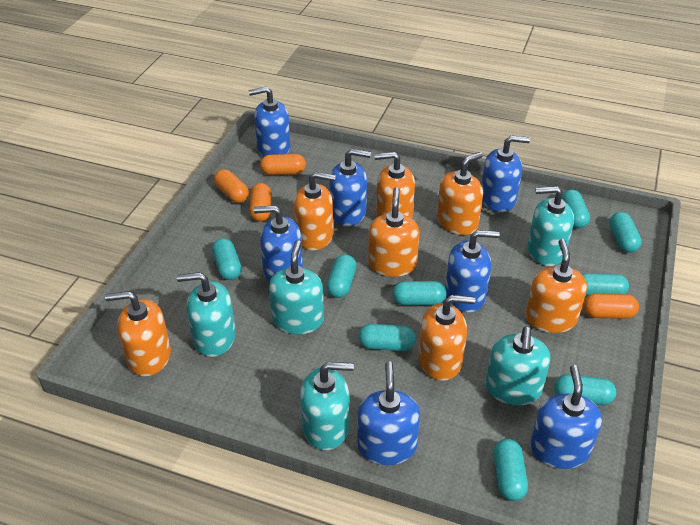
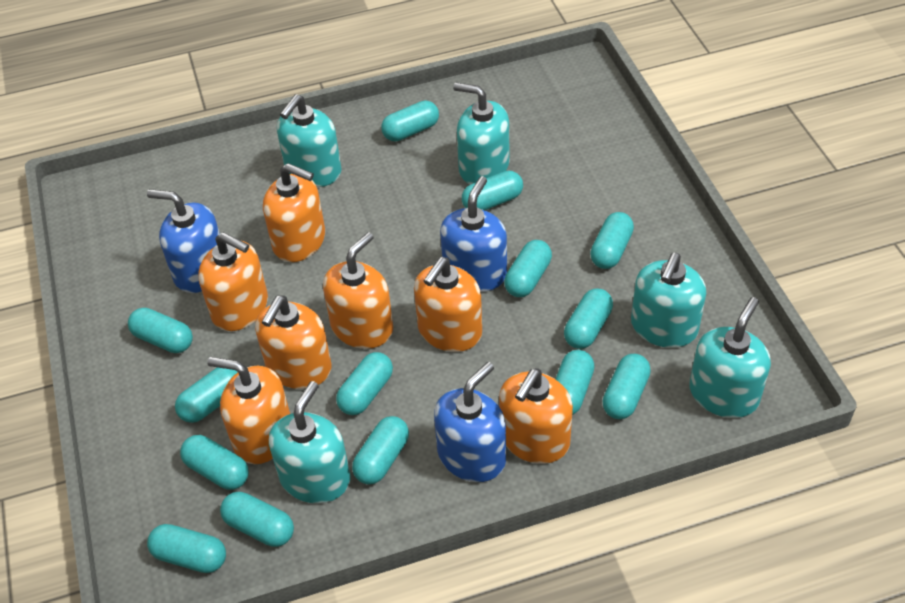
blue soap dispenser: 7 -> 3
orange capsule: 4 -> 0
turquoise capsule: 9 -> 14

